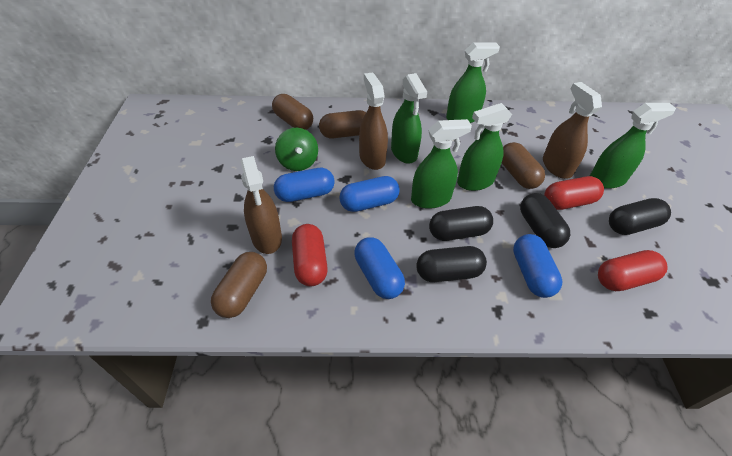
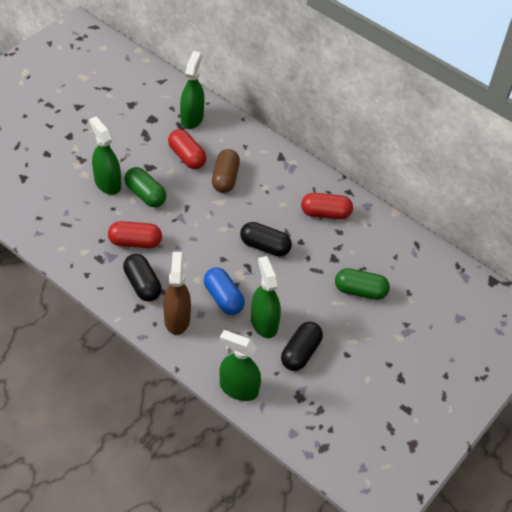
black capsule: 4 -> 3
blue capsule: 4 -> 1
brown capsule: 4 -> 1
brown spray bottle: 3 -> 1
green capsule: 0 -> 2
green spinning top: 1 -> 0
green spray bottle: 5 -> 4

